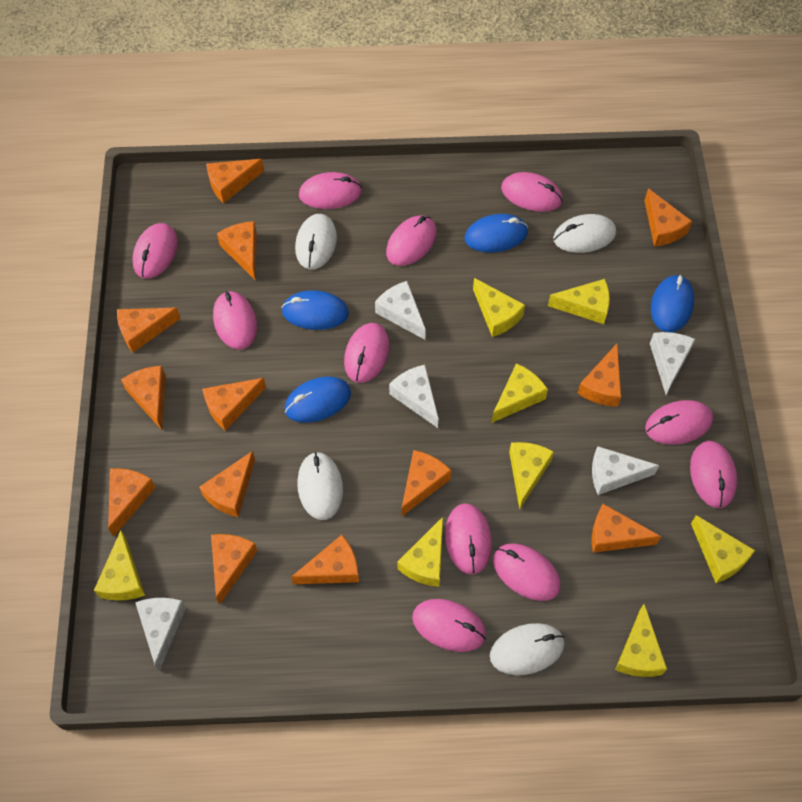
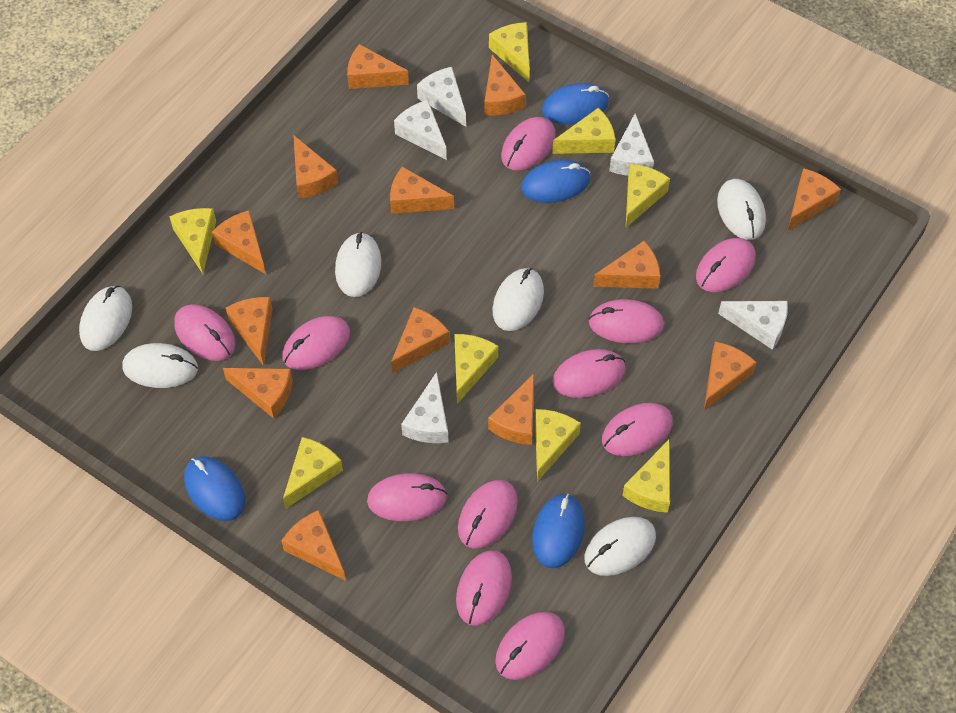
white mouse: 4 -> 6

